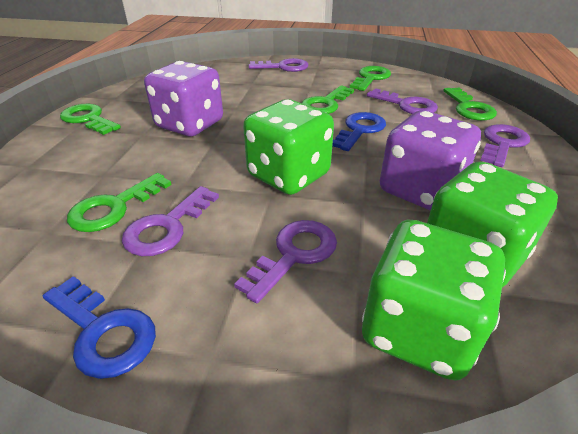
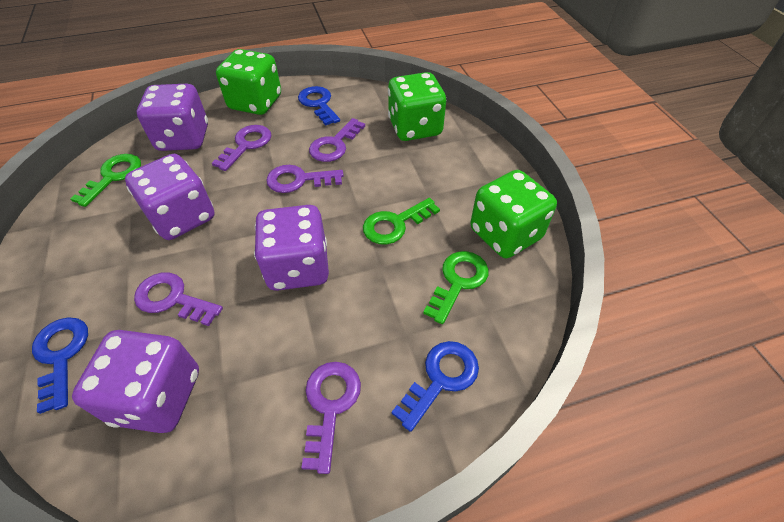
blue key: 2 -> 3
green key: 5 -> 3
purple dice: 2 -> 4

